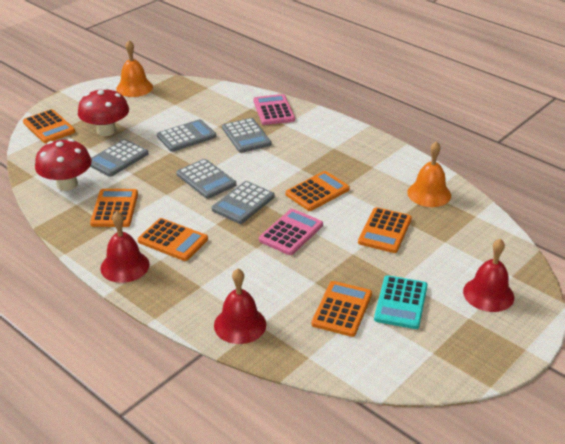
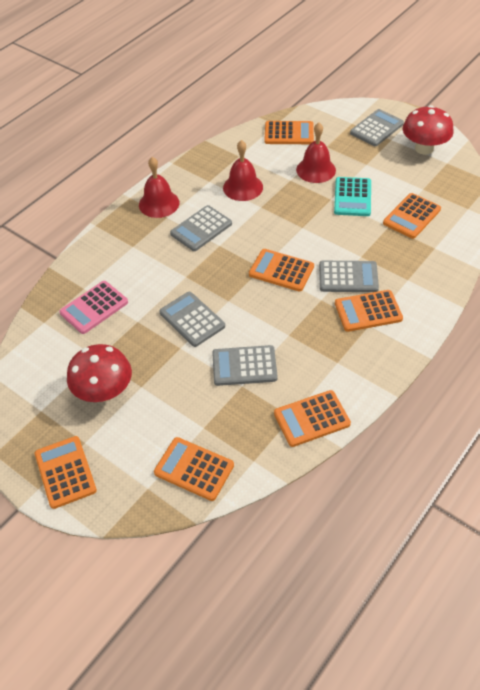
orange bell: 2 -> 0
orange calculator: 6 -> 7
pink calculator: 2 -> 1

